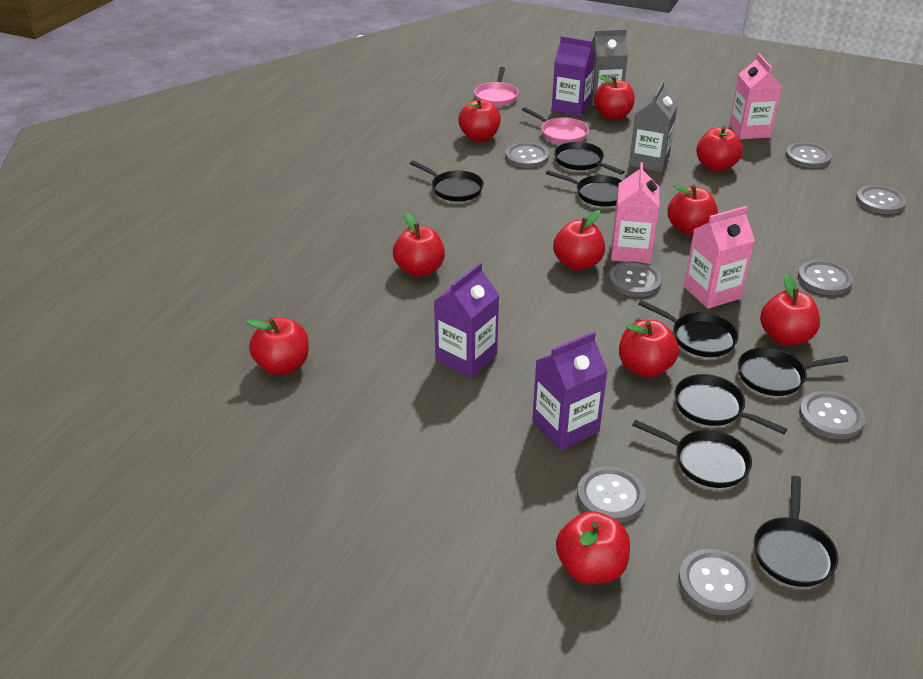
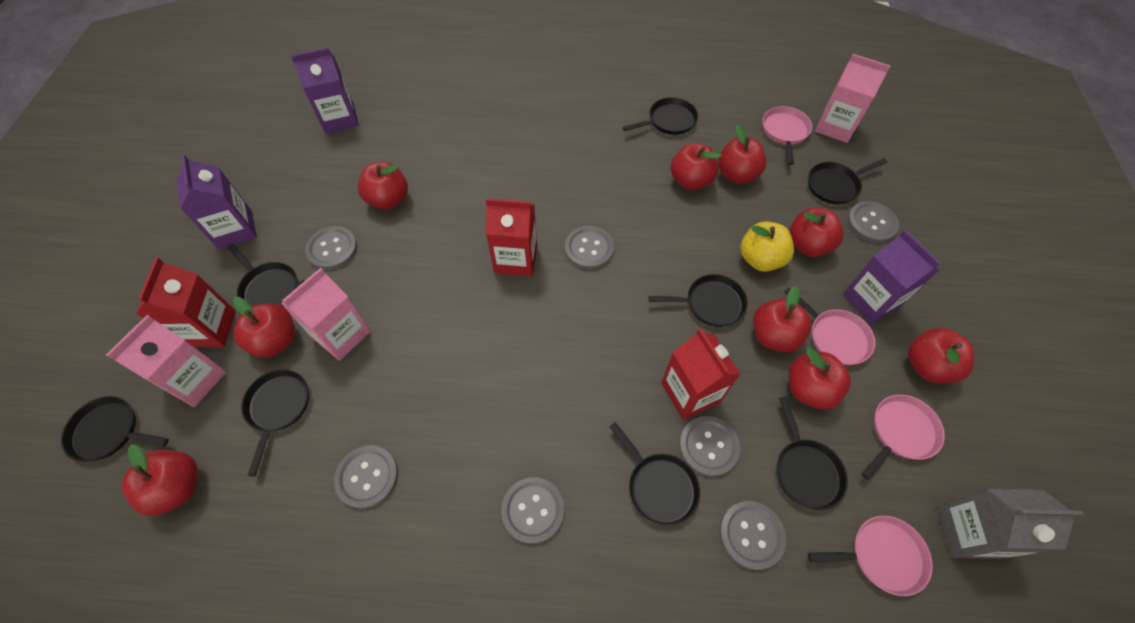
grey button: 8 -> 7
grey carton: 2 -> 1
pink pan: 2 -> 4
red apple: 10 -> 9
red carton: 0 -> 3
yellow apple: 0 -> 1

